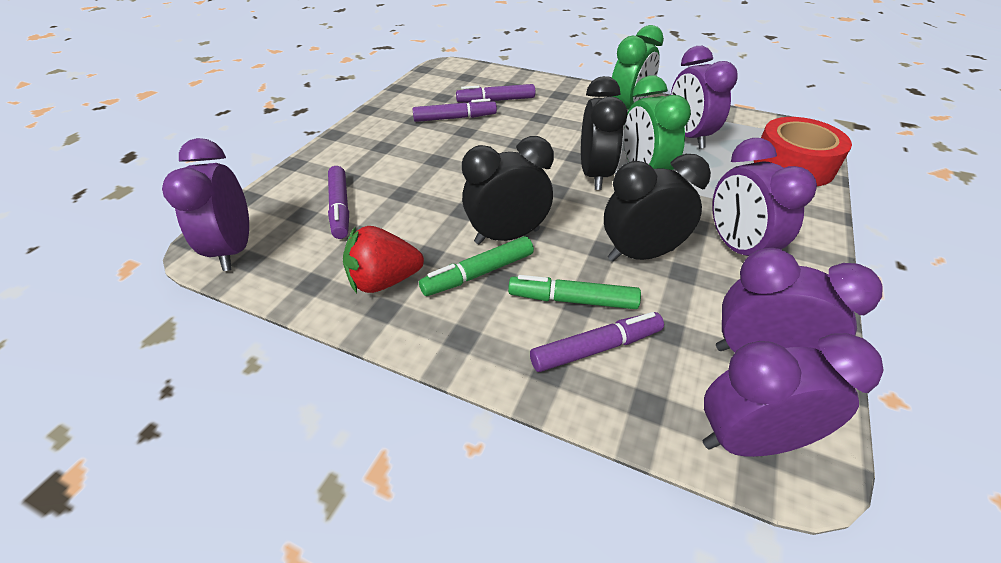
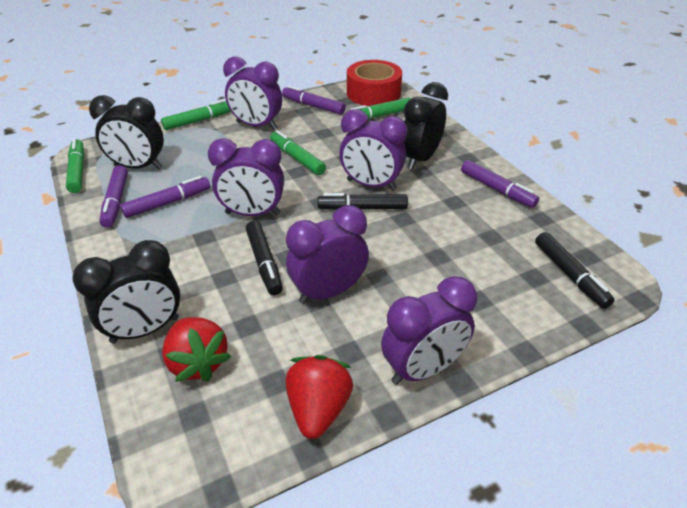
black marker: 0 -> 3
green clock: 2 -> 0
green marker: 2 -> 4
red strawberry: 1 -> 2

